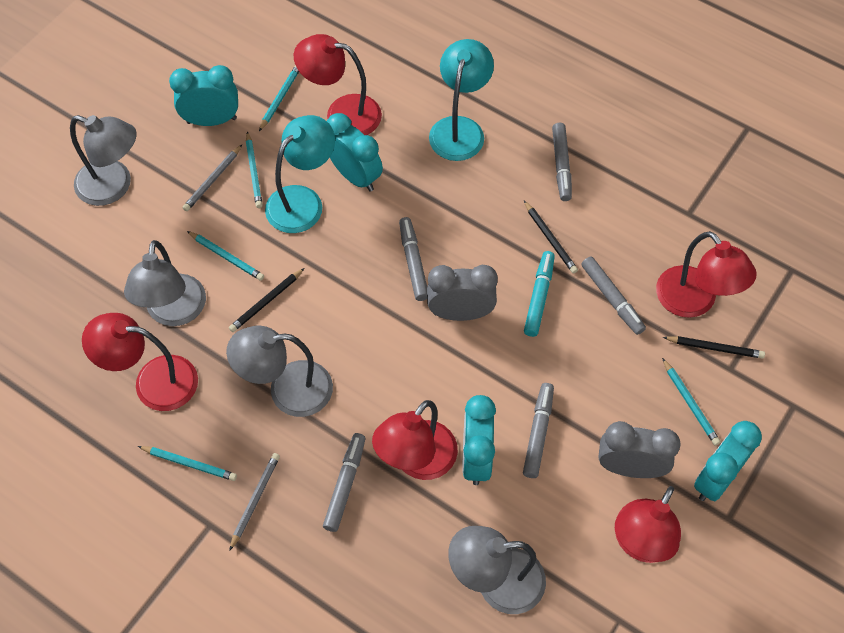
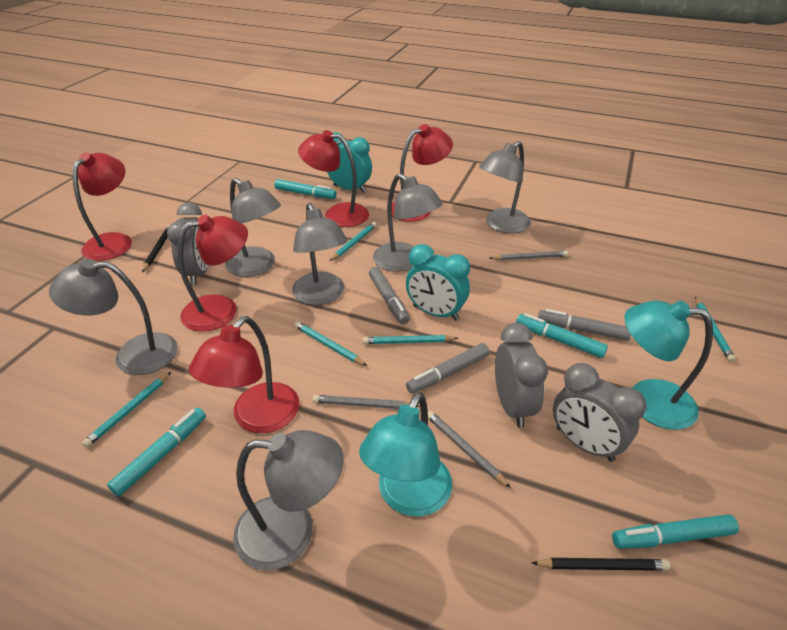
black pencil: 3 -> 2
grey clock: 2 -> 3
grey lamp: 4 -> 6
grey marker: 5 -> 3
grey pencil: 2 -> 3
turquoise clock: 4 -> 2
turquoise marker: 1 -> 4

